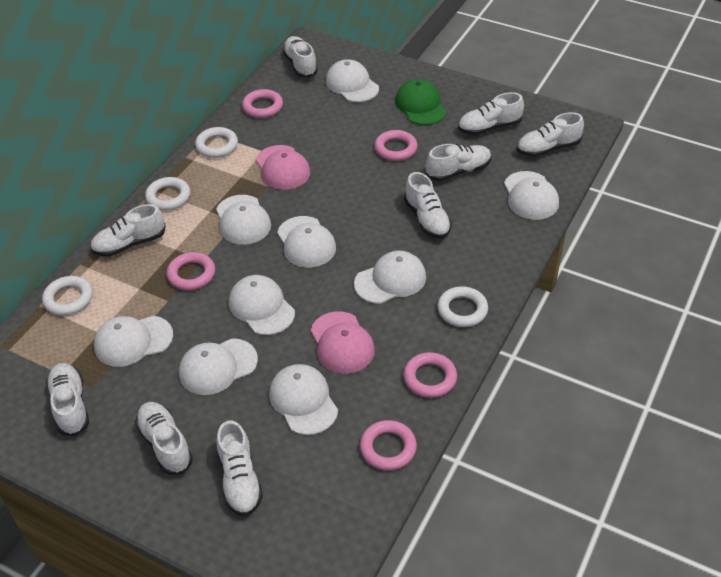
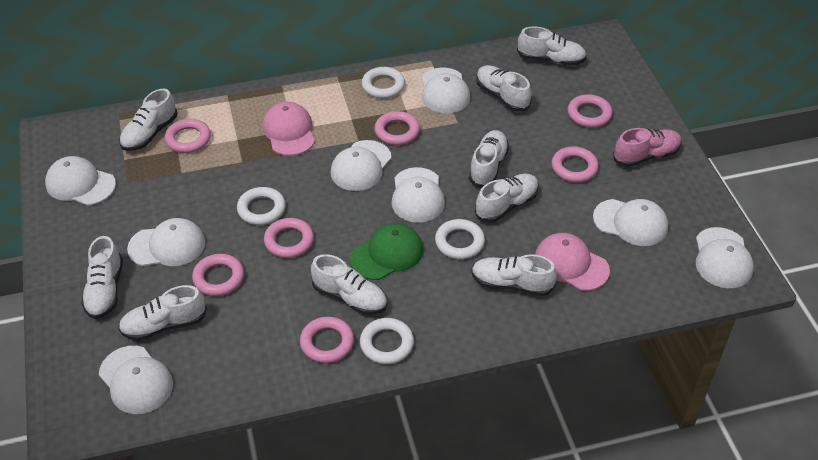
pink ring: 5 -> 7
pink shoe: 0 -> 1
white cap: 9 -> 8

